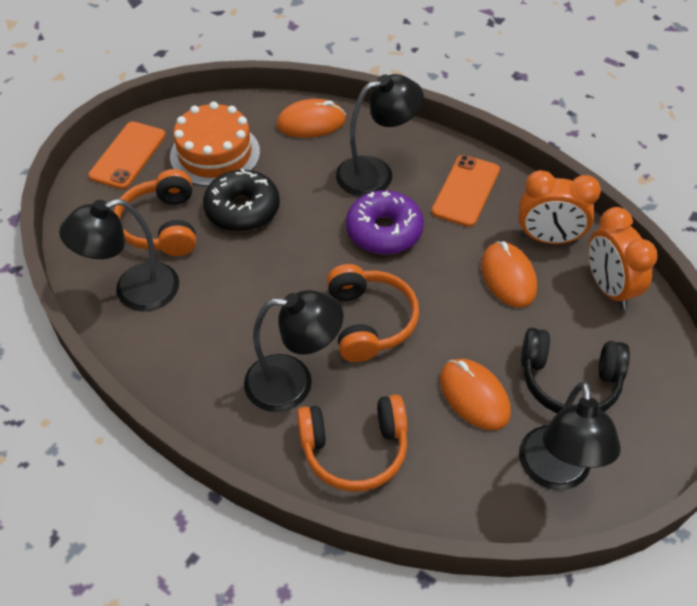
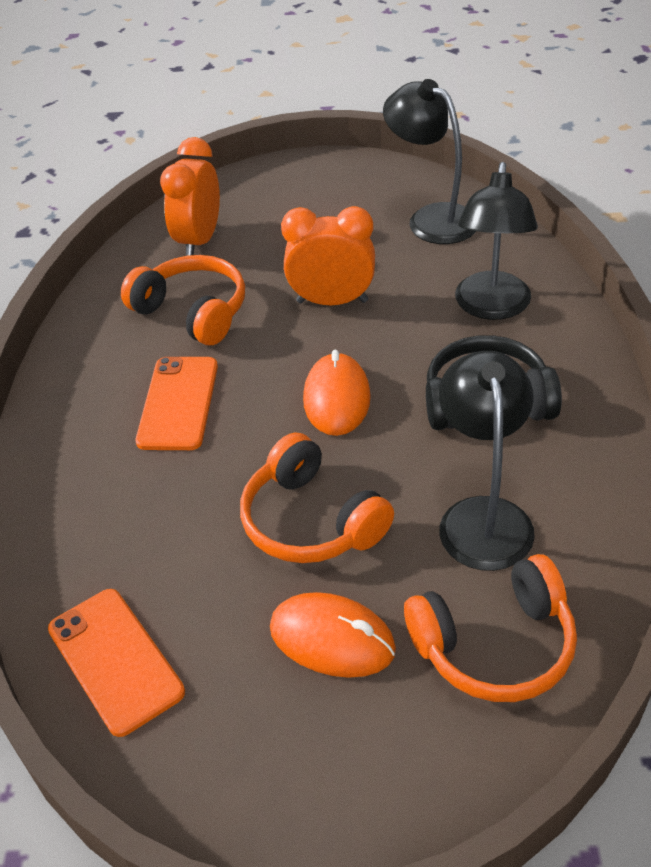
black donut: 1 -> 0
black lamp: 4 -> 3
orange cake: 1 -> 0
orange mouse: 3 -> 2
purple donut: 1 -> 0

